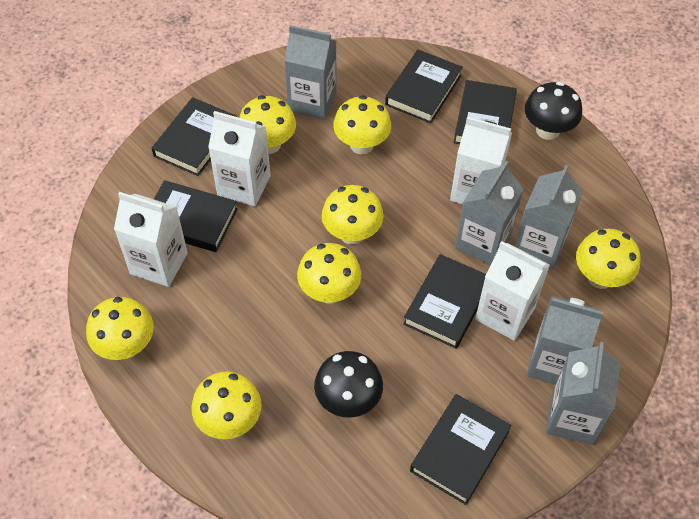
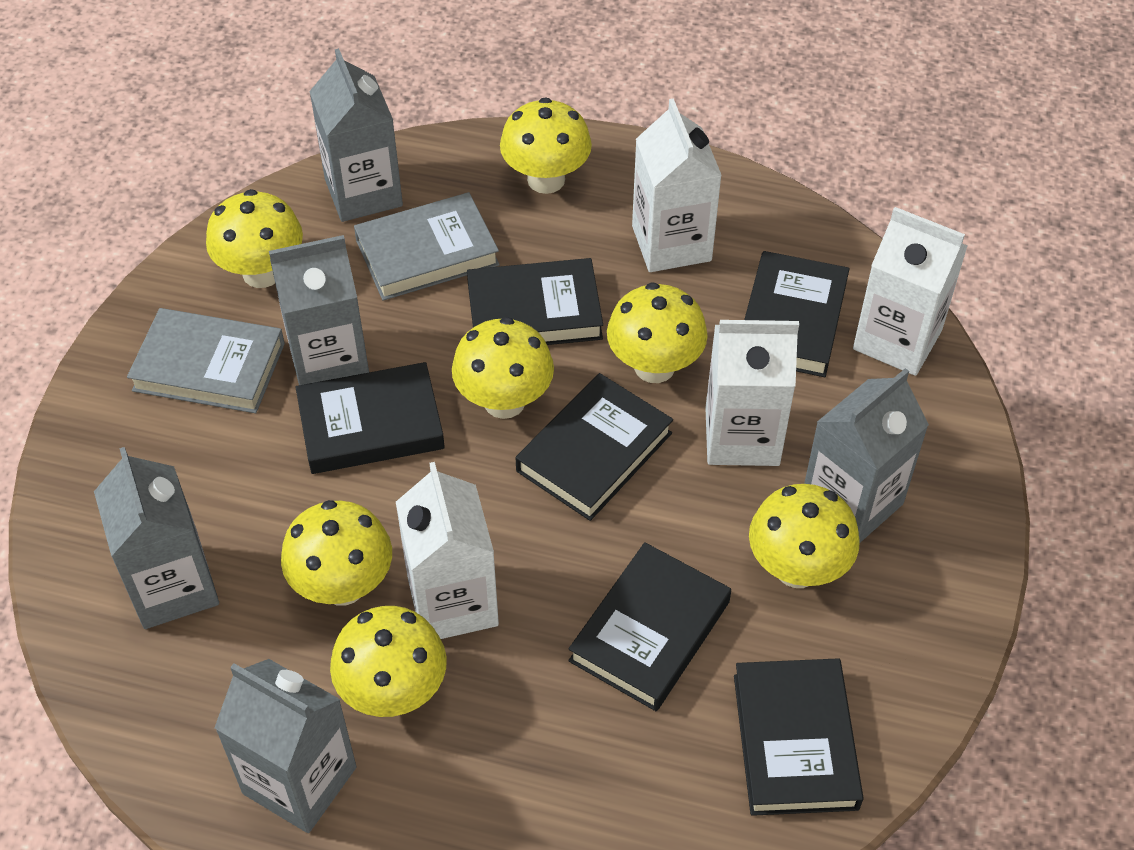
black mushroom: 2 -> 0
grey book: 0 -> 2

